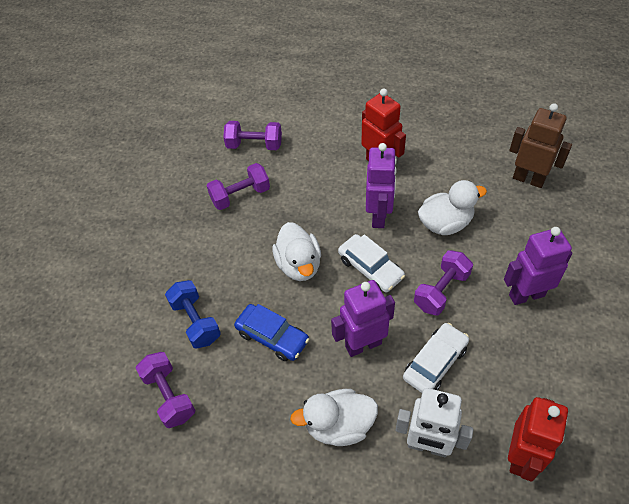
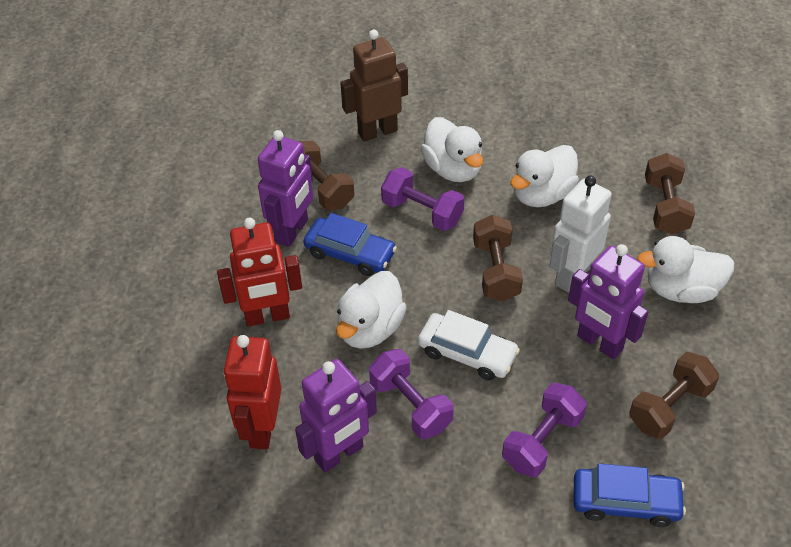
blue car: 1 -> 2
blue dumbbell: 1 -> 0
brown dumbbell: 0 -> 4
purple dumbbell: 4 -> 3
white car: 2 -> 1
white duck: 3 -> 4

